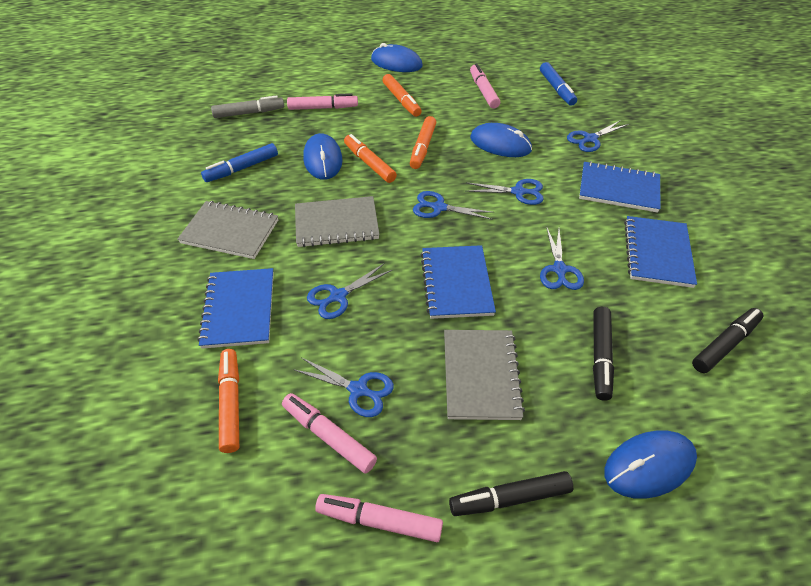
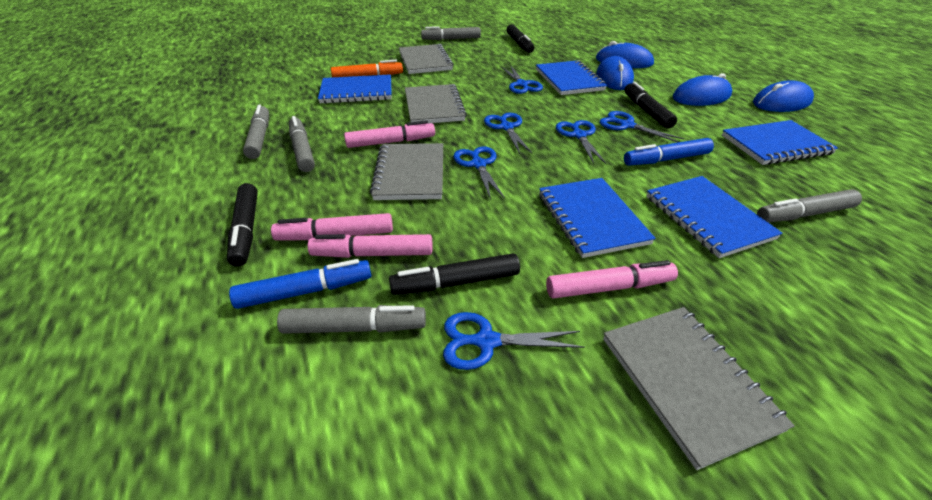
black marker: 3 -> 4
blue notebook: 4 -> 5
grey marker: 1 -> 5
grey notebook: 3 -> 4
orange marker: 4 -> 1

